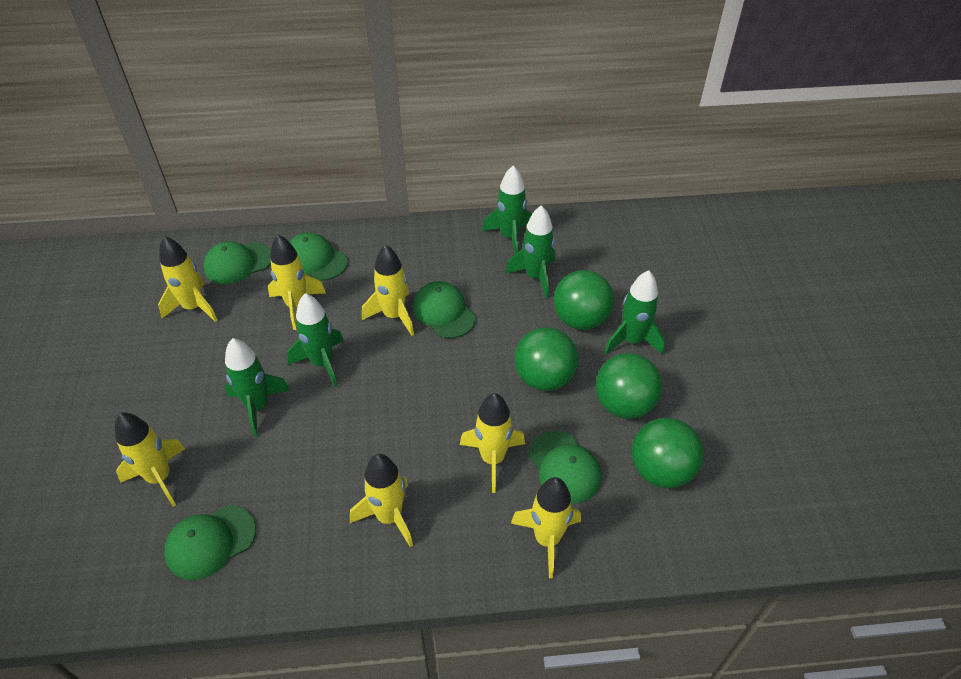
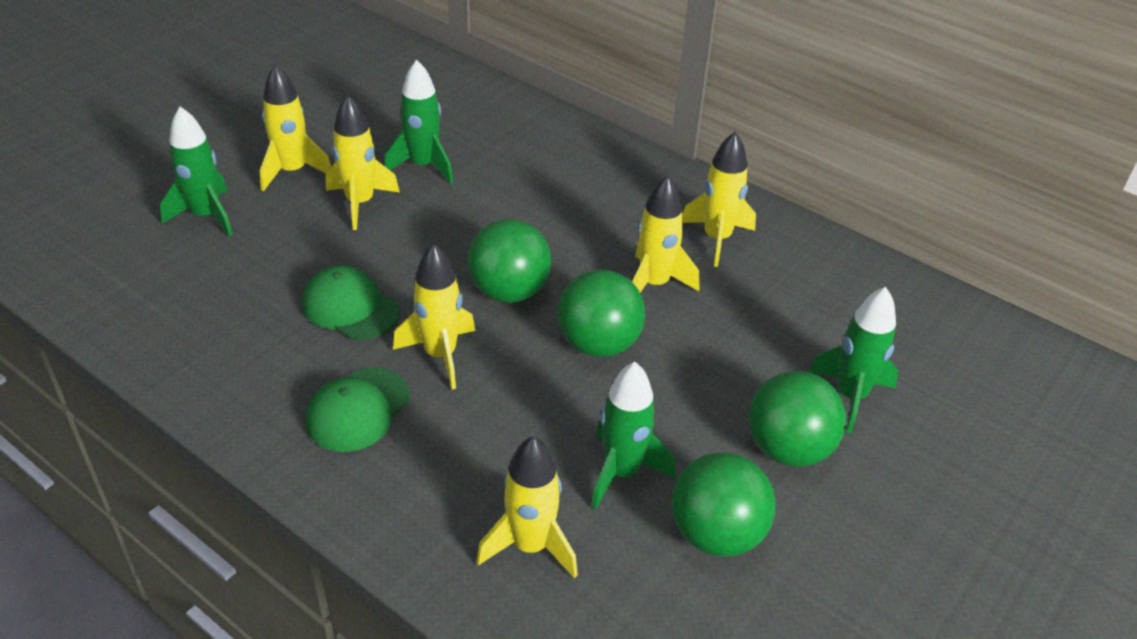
green cap: 5 -> 2
green rocket: 5 -> 4
yellow rocket: 7 -> 6

